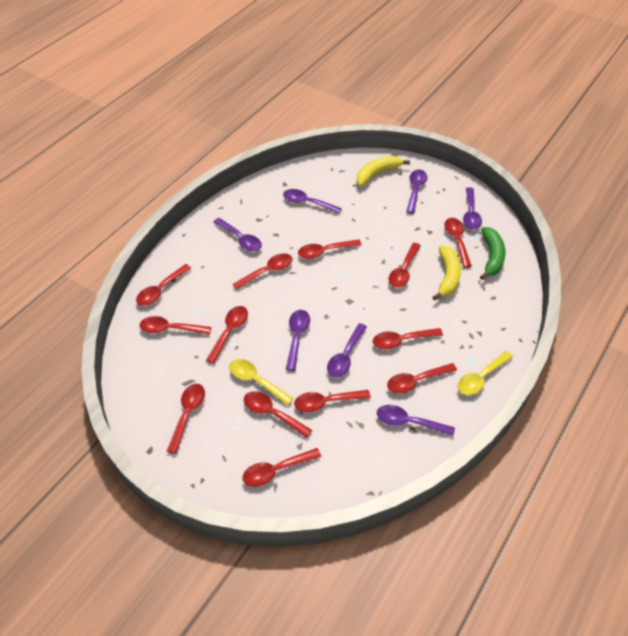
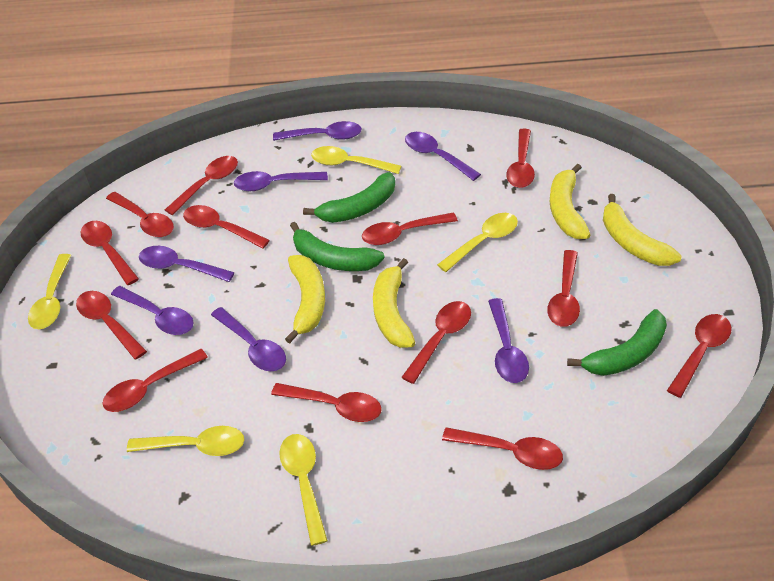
green banana: 1 -> 3
yellow banana: 2 -> 4
yellow spoon: 2 -> 5

